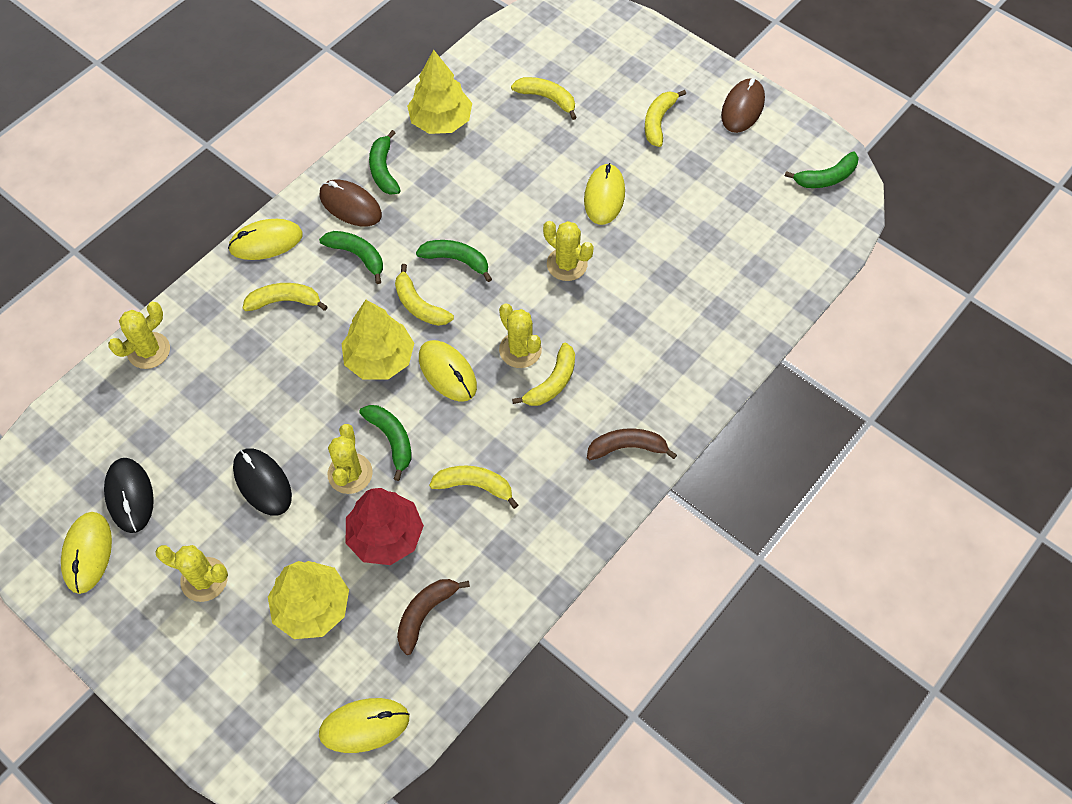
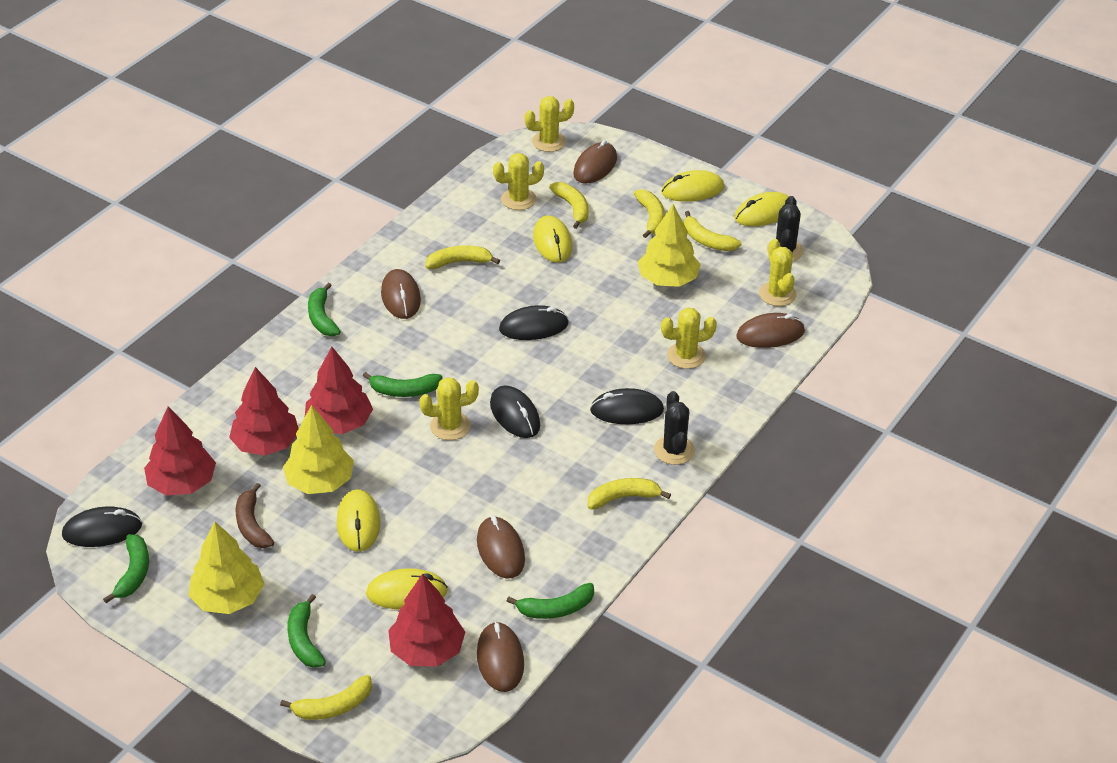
black cactus: 0 -> 2
black mouse: 2 -> 4
brown banana: 2 -> 1
brown mouse: 2 -> 5
red tree: 1 -> 4

